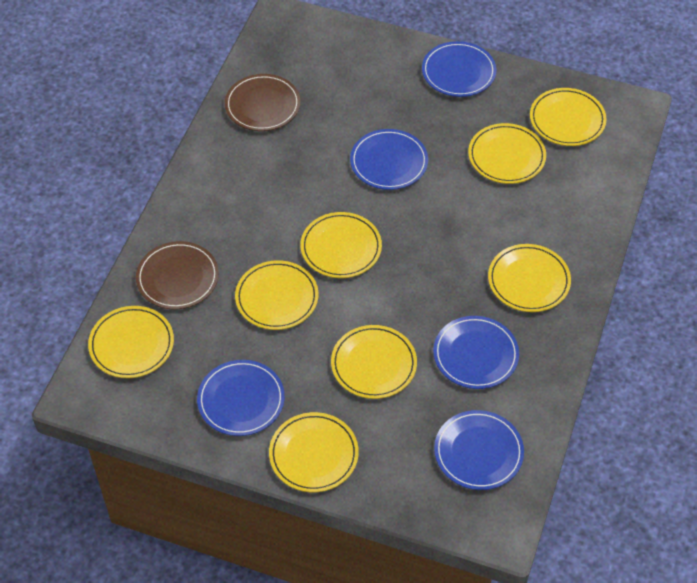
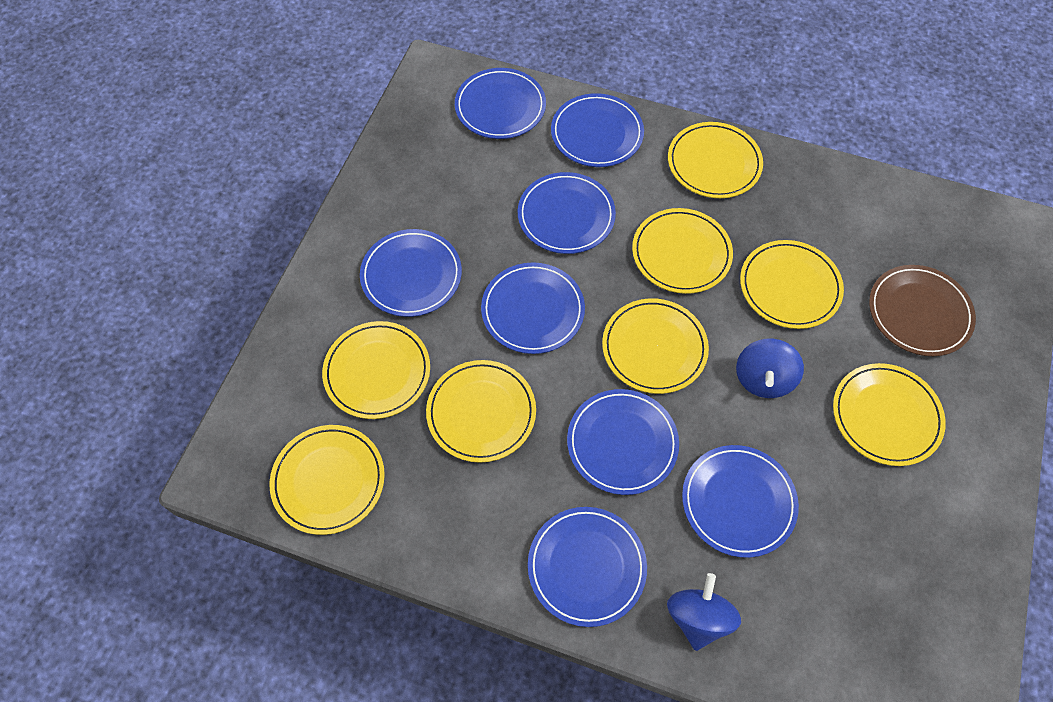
blue plate: 5 -> 8
blue spinning top: 0 -> 2
brown plate: 2 -> 1

